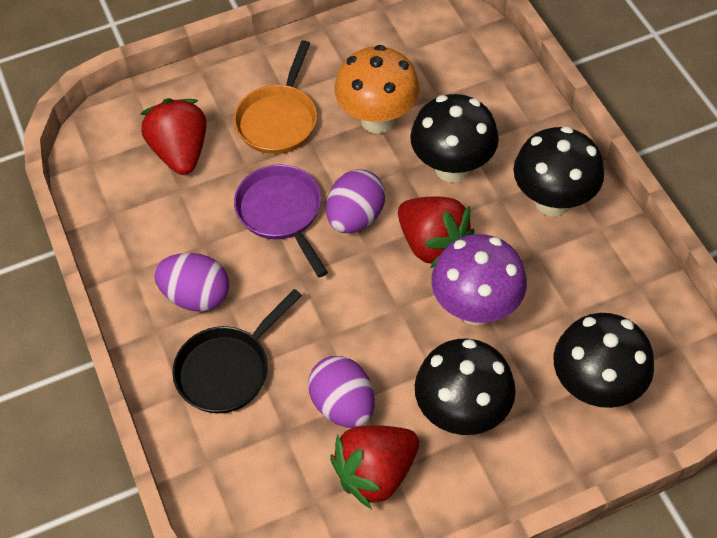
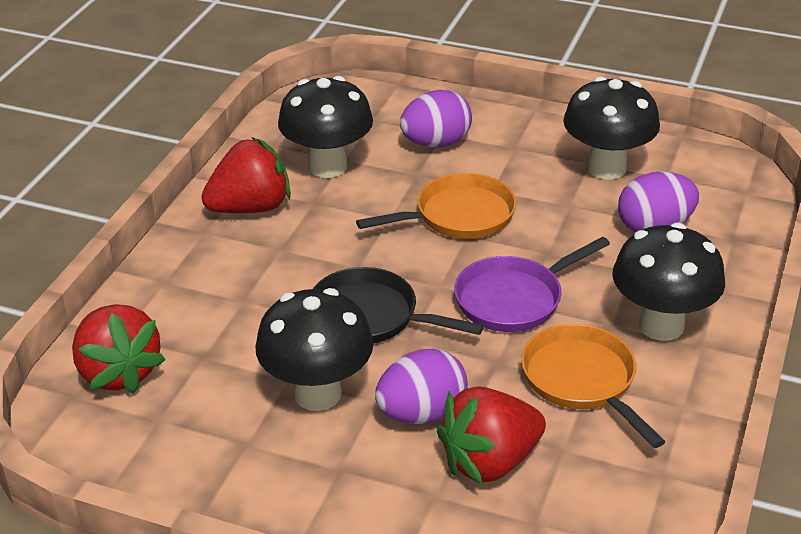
orange mushroom: 1 -> 0
orange pan: 1 -> 2
purple mushroom: 1 -> 0

